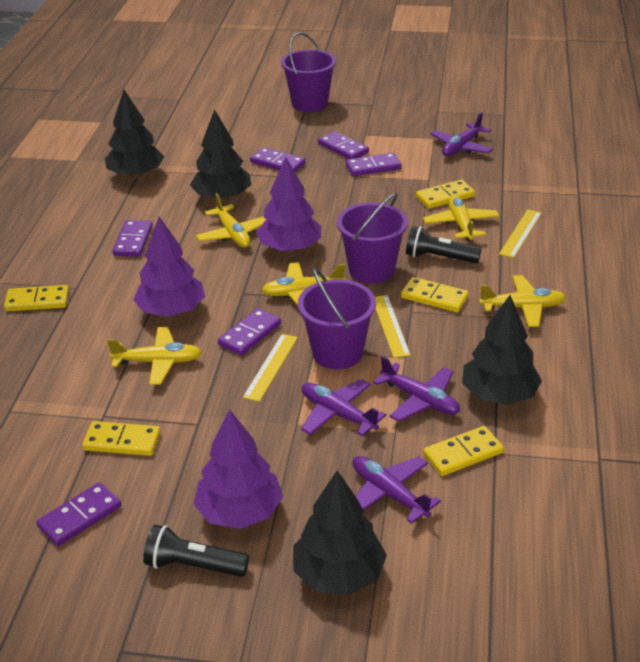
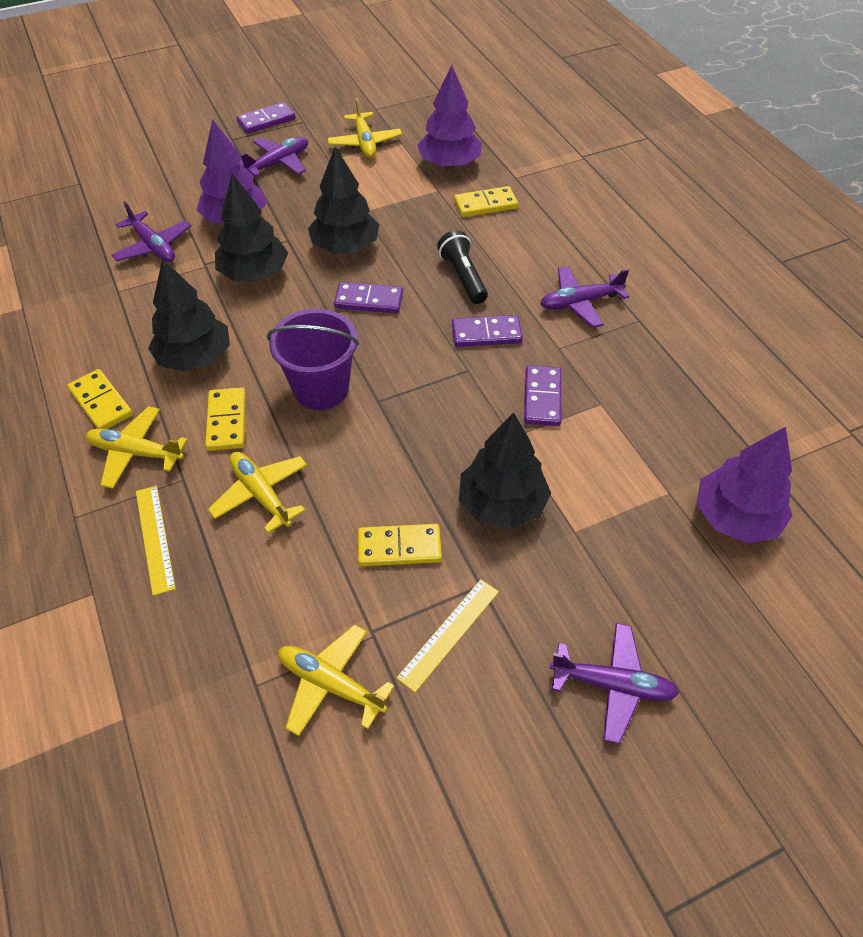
black flashlight: 2 -> 1
purple bucket: 3 -> 1
purple domino: 6 -> 4
yellow domino: 5 -> 4
yellow plane: 5 -> 4
yellow ruler: 3 -> 2

